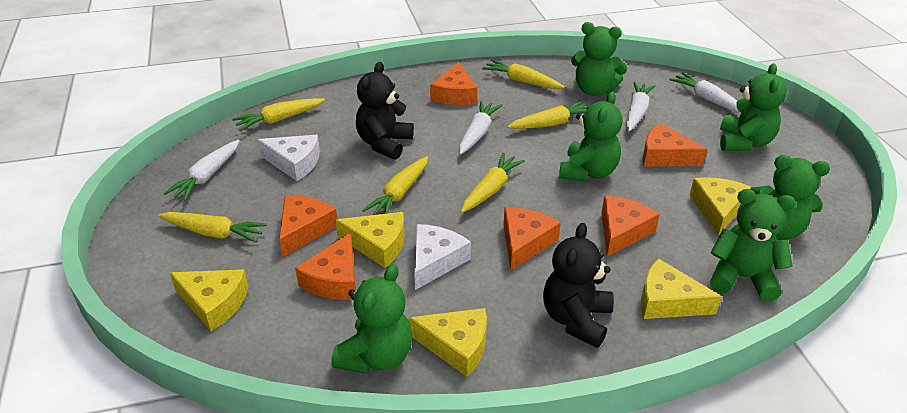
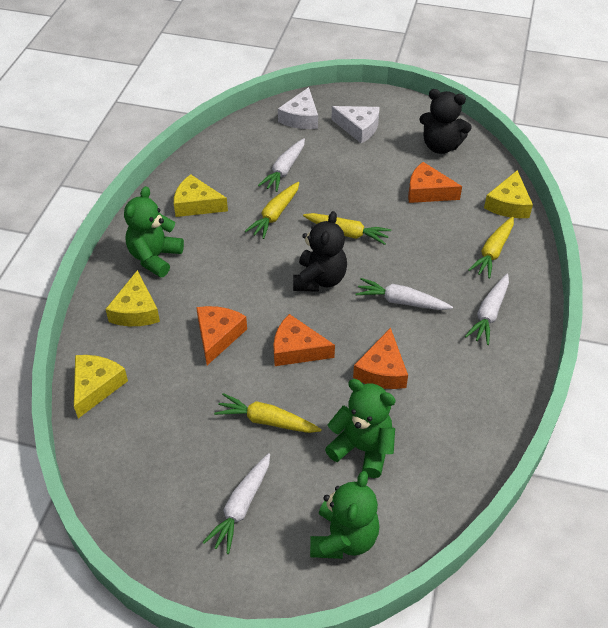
green teddy bear: 6 -> 3
orange cheese: 6 -> 4
yellow carrot: 6 -> 4
yellow cheese: 5 -> 4

